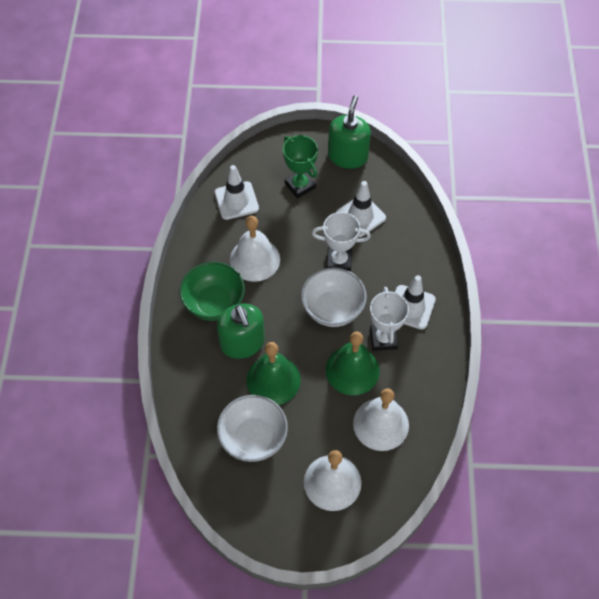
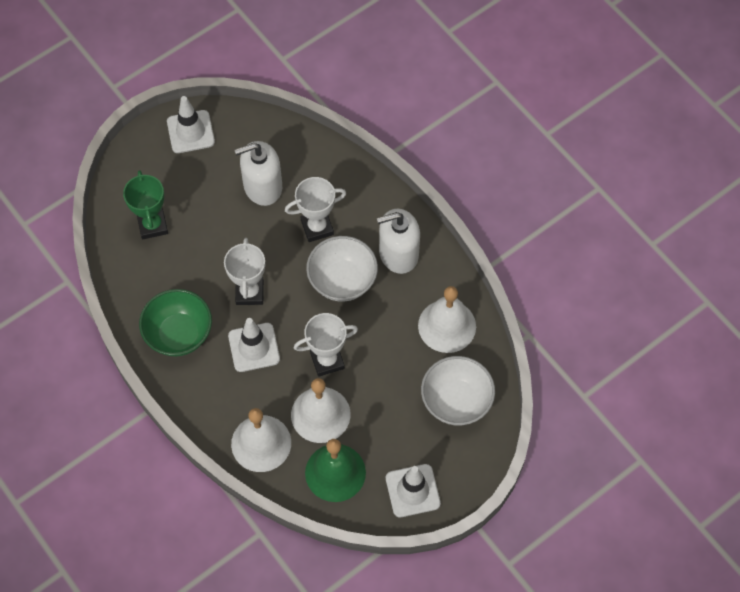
green bell: 2 -> 1
green soap dispenser: 2 -> 0
white soap dispenser: 0 -> 2
white trophy: 2 -> 3

